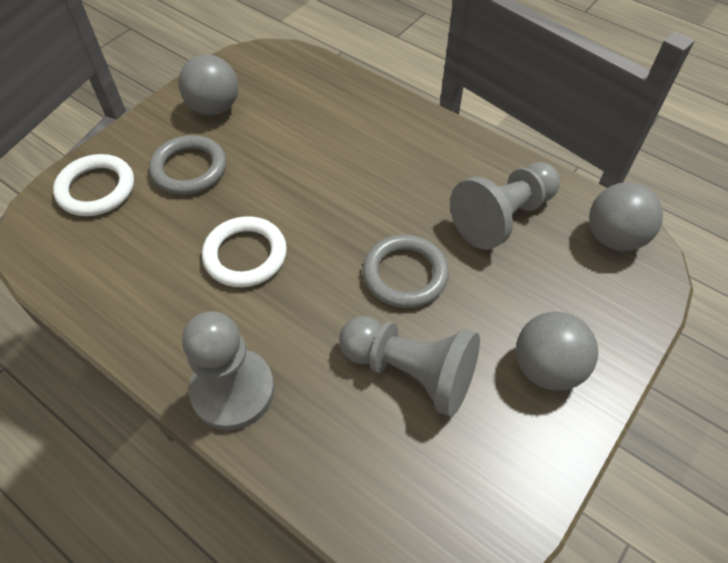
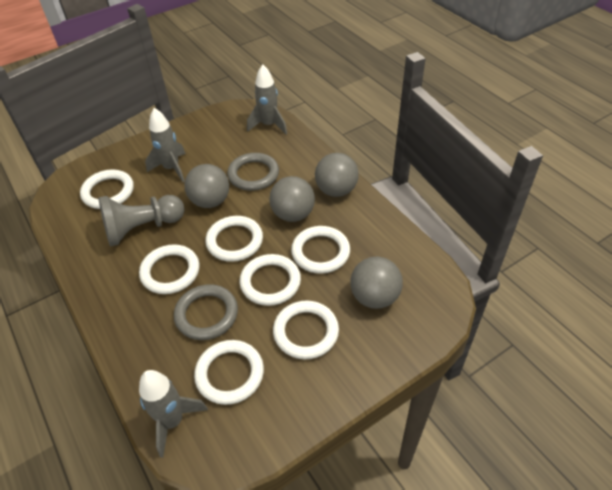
grey ball: 3 -> 4
grey pawn: 3 -> 1
grey rocket: 0 -> 3
white ring: 2 -> 7

